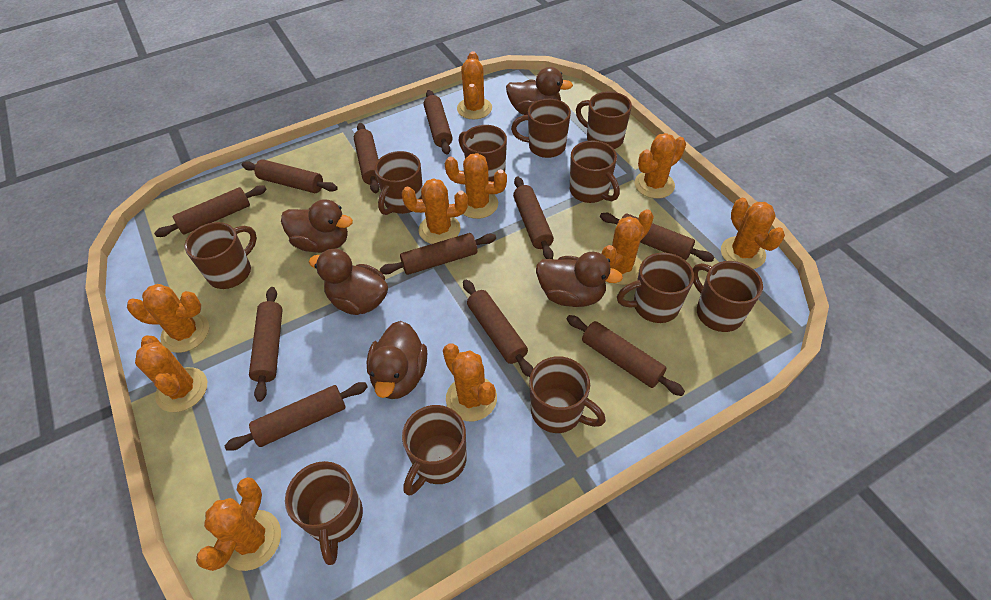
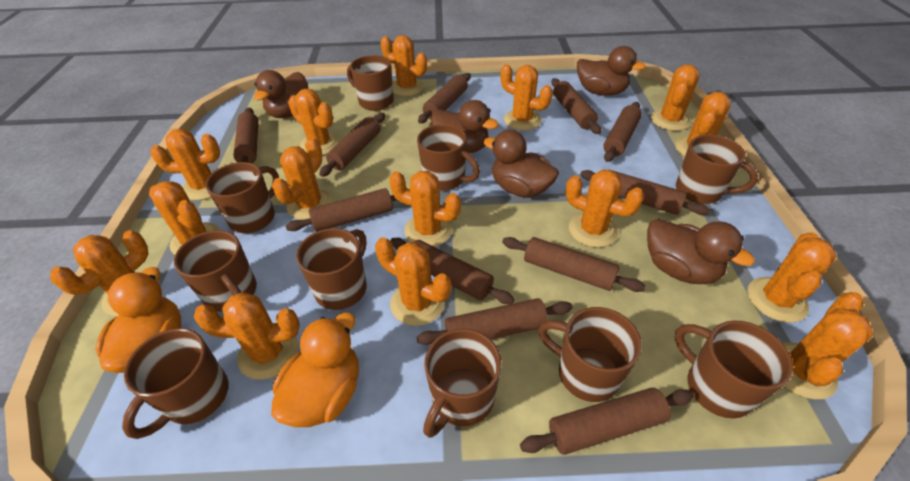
brown mug: 11 -> 10
orange cactus: 10 -> 15
orange duck: 0 -> 2

